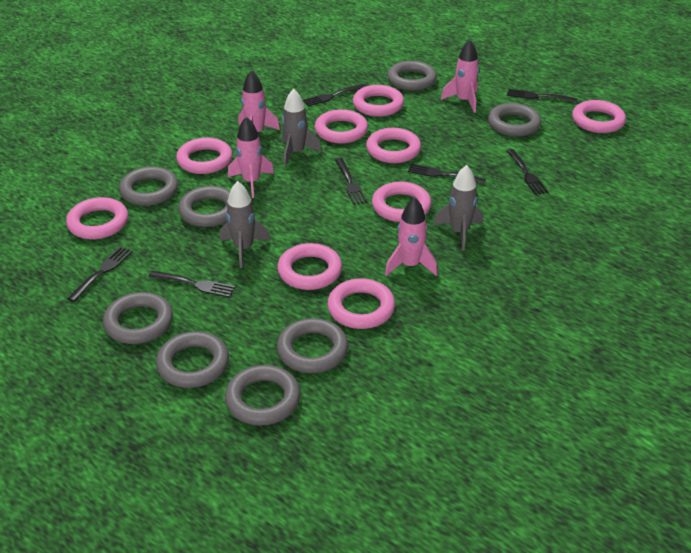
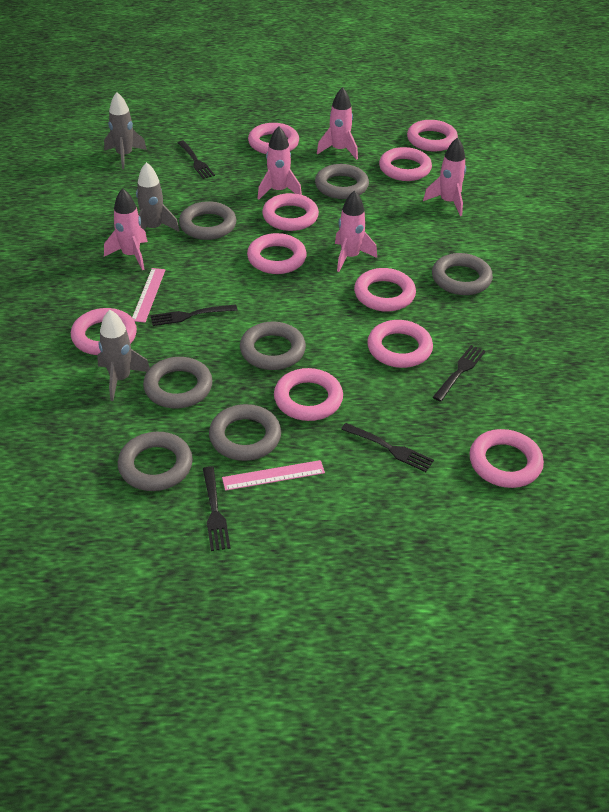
black fork: 7 -> 5
grey ring: 8 -> 7
pink ring: 9 -> 10
pink rocket: 4 -> 5
pink ruler: 0 -> 2

